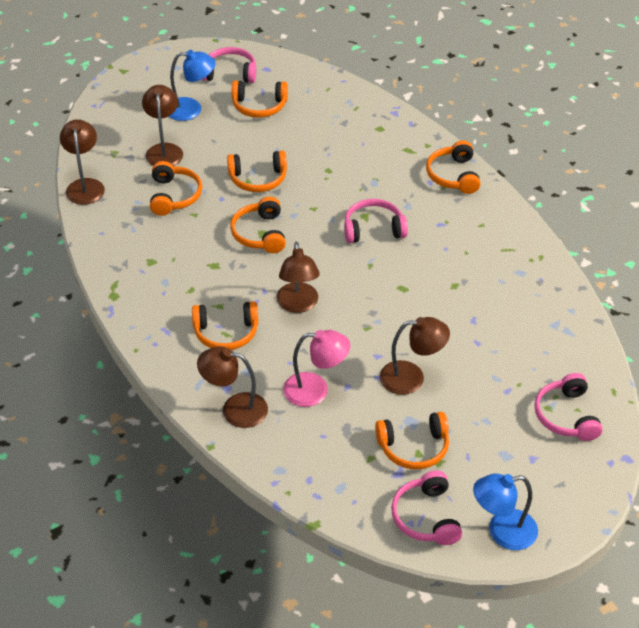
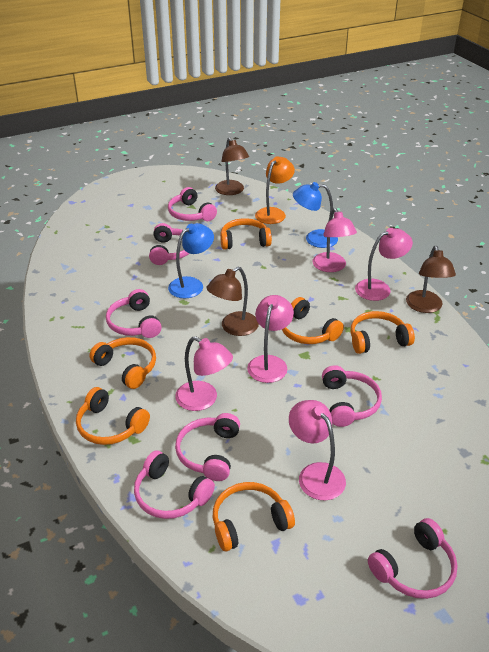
brown lamp: 5 -> 3
orange headphones: 7 -> 6
orange lamp: 0 -> 1
pink headphones: 4 -> 7
pink lamp: 1 -> 5

